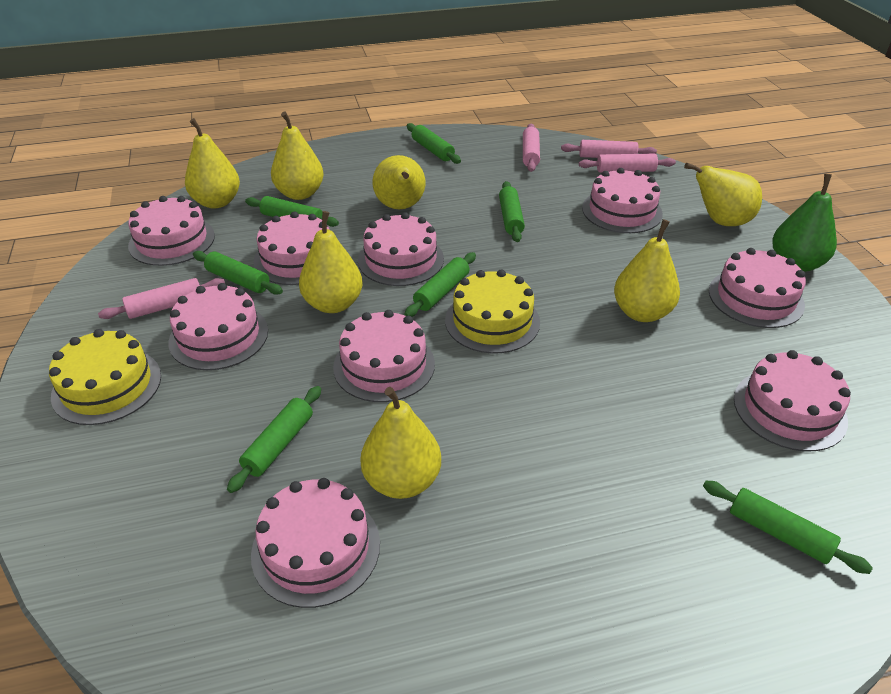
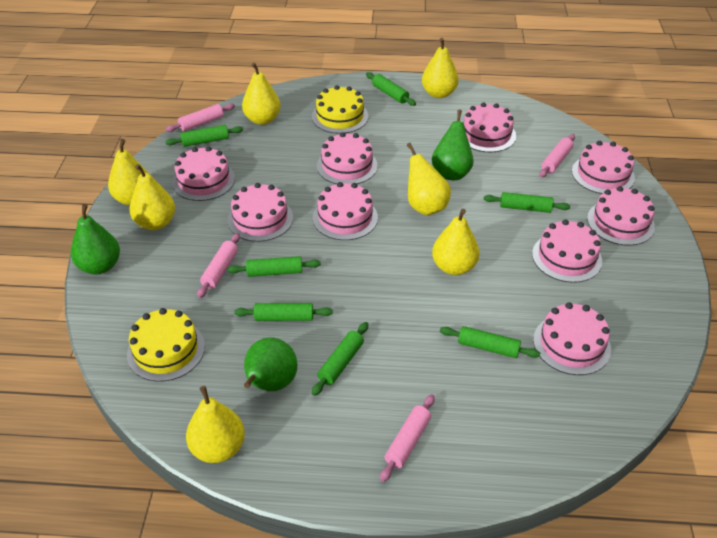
green pear: 1 -> 3

